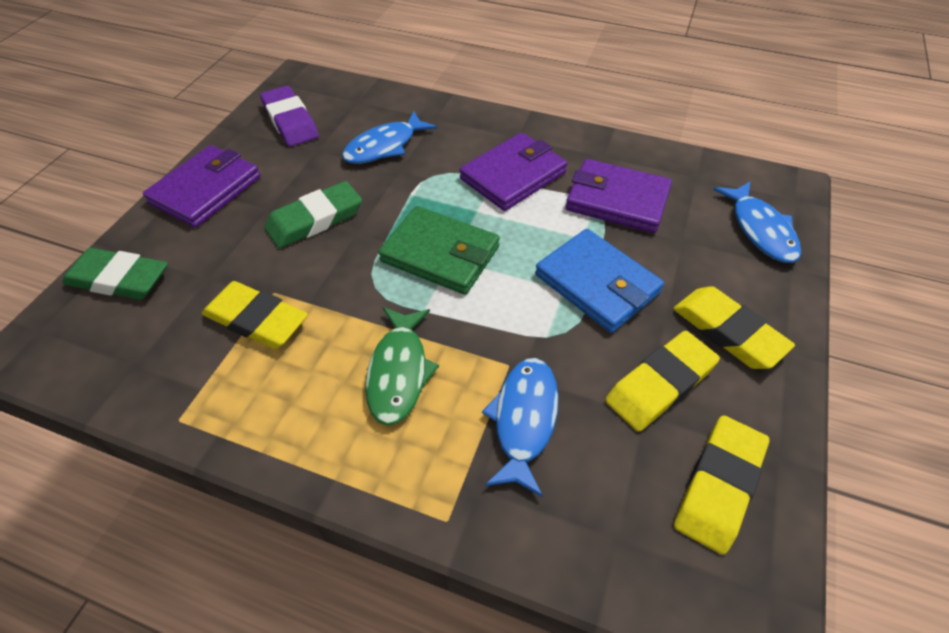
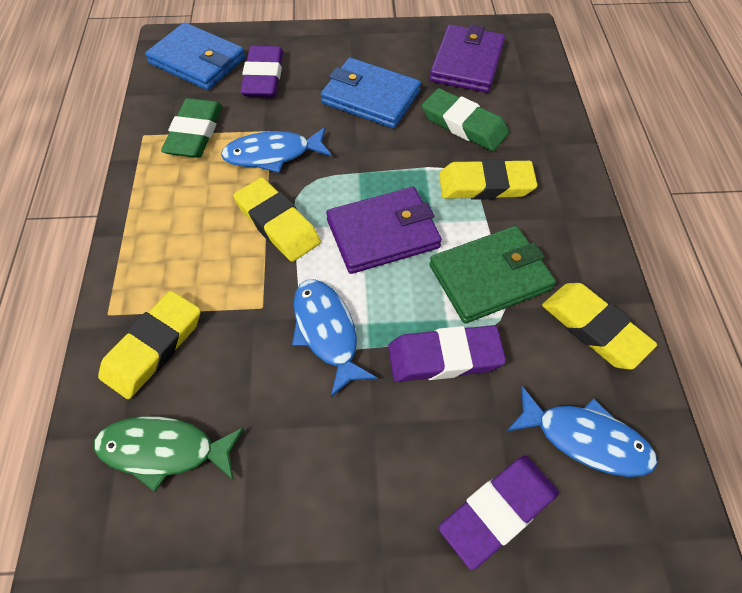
blue wallet: 1 -> 2
purple eraser: 1 -> 3
purple wallet: 3 -> 2

